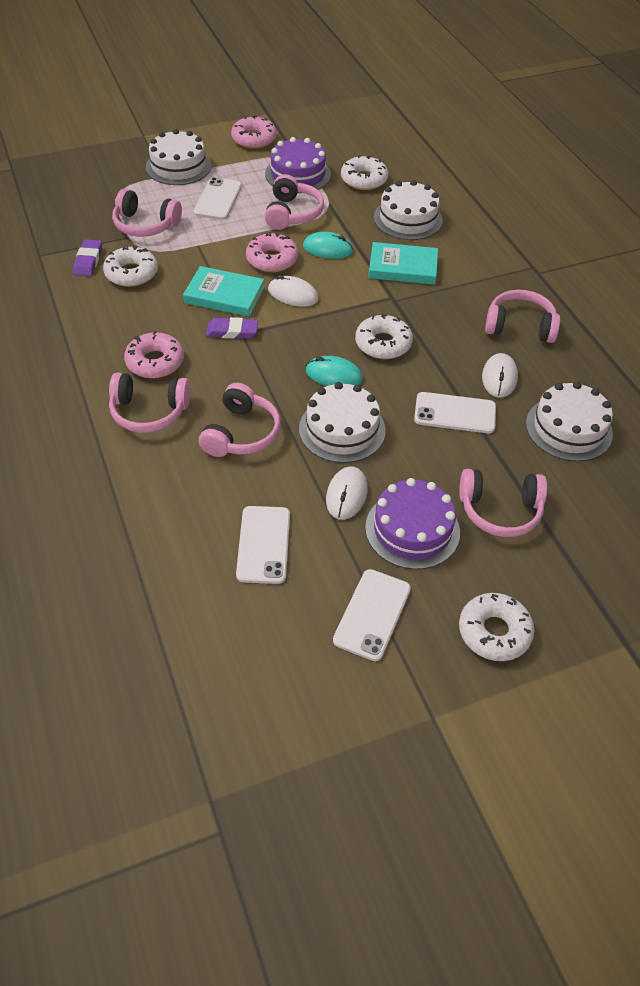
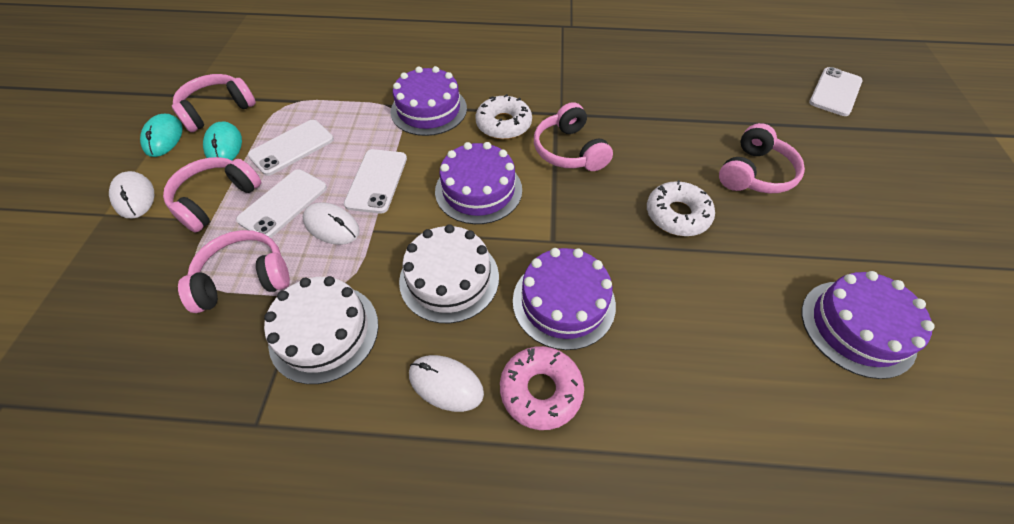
pink donut: 3 -> 1
pink headphones: 6 -> 5
purple cake: 2 -> 4
purple eraser: 2 -> 0
turquoise book: 2 -> 0
white cake: 4 -> 2
white donut: 4 -> 2

